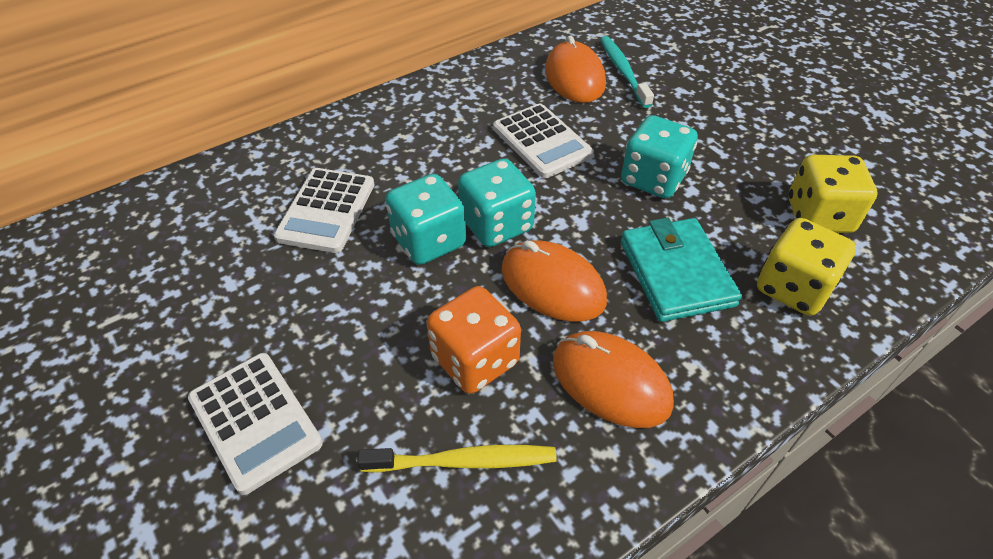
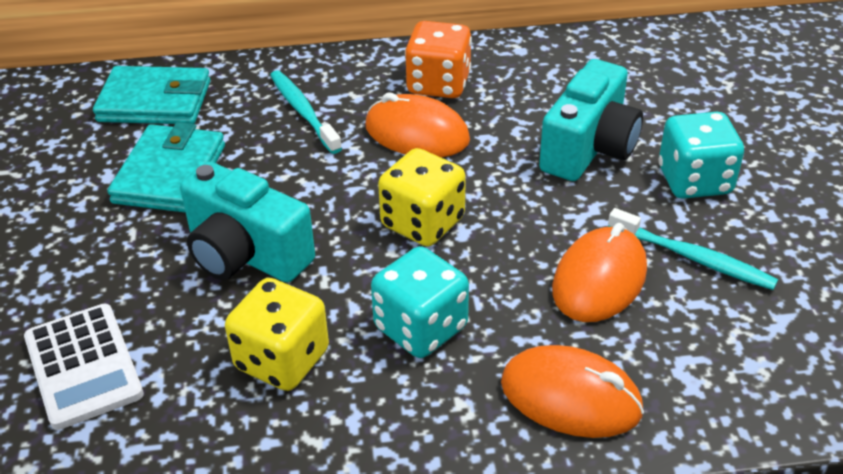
turquoise camera: 0 -> 2
turquoise dice: 3 -> 2
turquoise toothbrush: 1 -> 2
turquoise wallet: 1 -> 2
white calculator: 3 -> 1
yellow toothbrush: 1 -> 0

